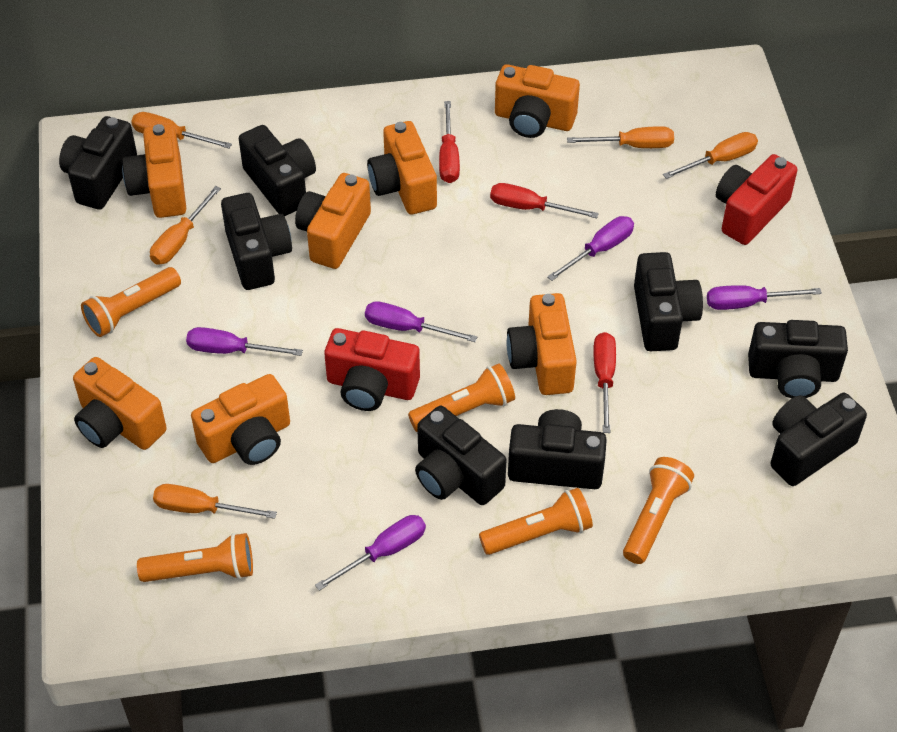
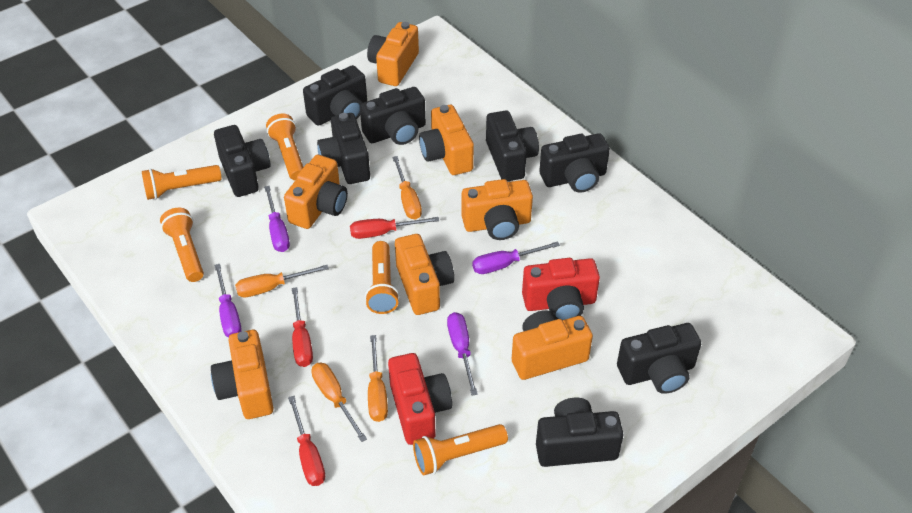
orange screwdriver: 5 -> 4
purple screwdriver: 5 -> 4

